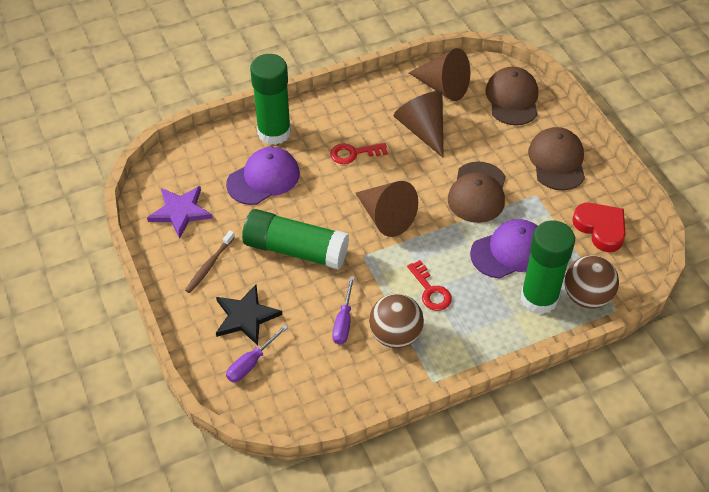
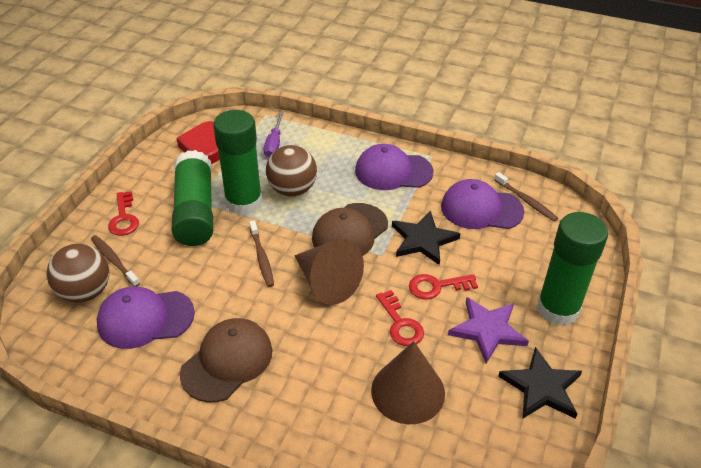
black star: 1 -> 2
brown cap: 3 -> 2
brown cone: 3 -> 2
brown toothbrush: 1 -> 3
purple cap: 2 -> 3
purple screwdriver: 2 -> 1
red key: 2 -> 3

